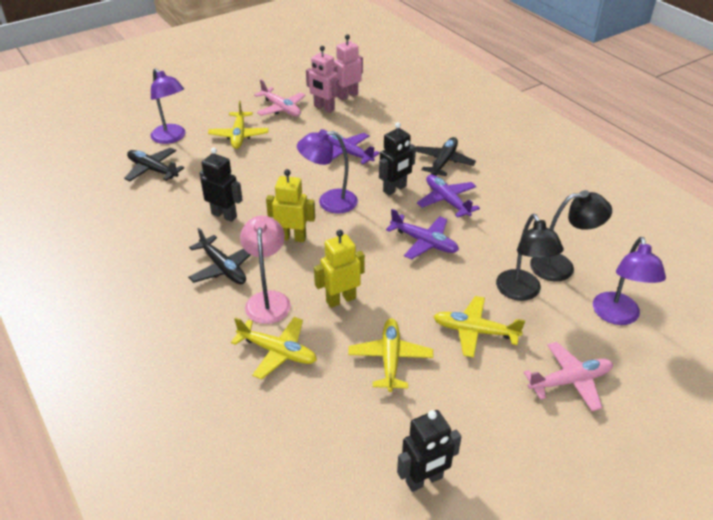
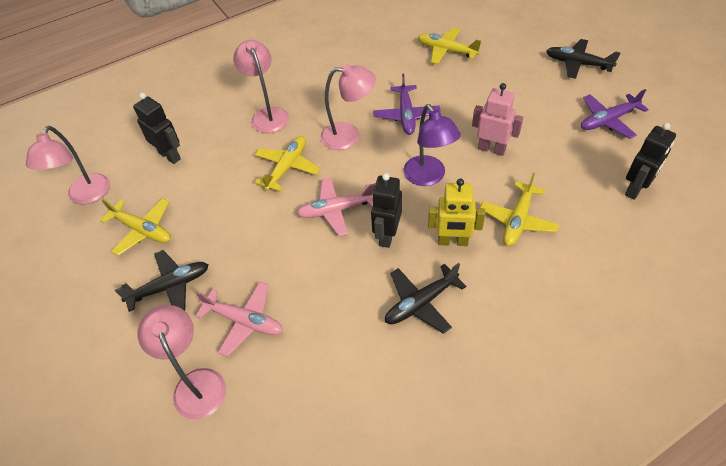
black lamp: 2 -> 0
pink lamp: 1 -> 4
pink robot: 2 -> 1
purple lamp: 3 -> 1
purple plane: 3 -> 2
yellow robot: 2 -> 1

